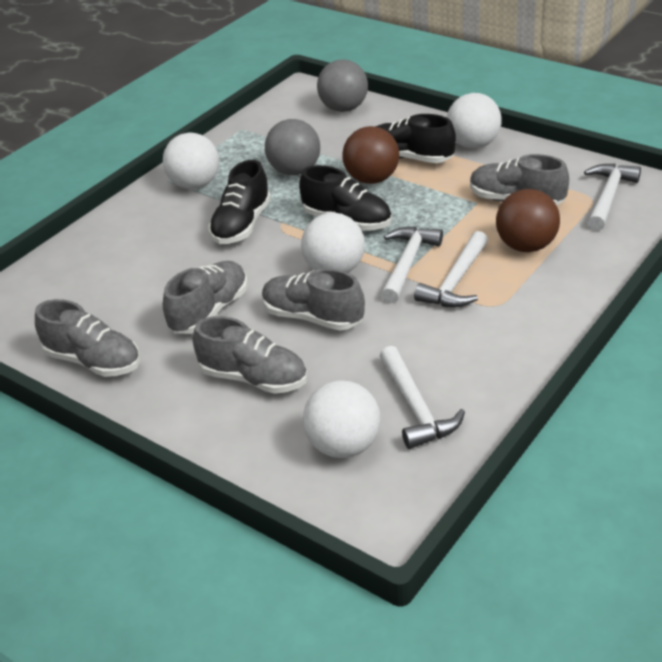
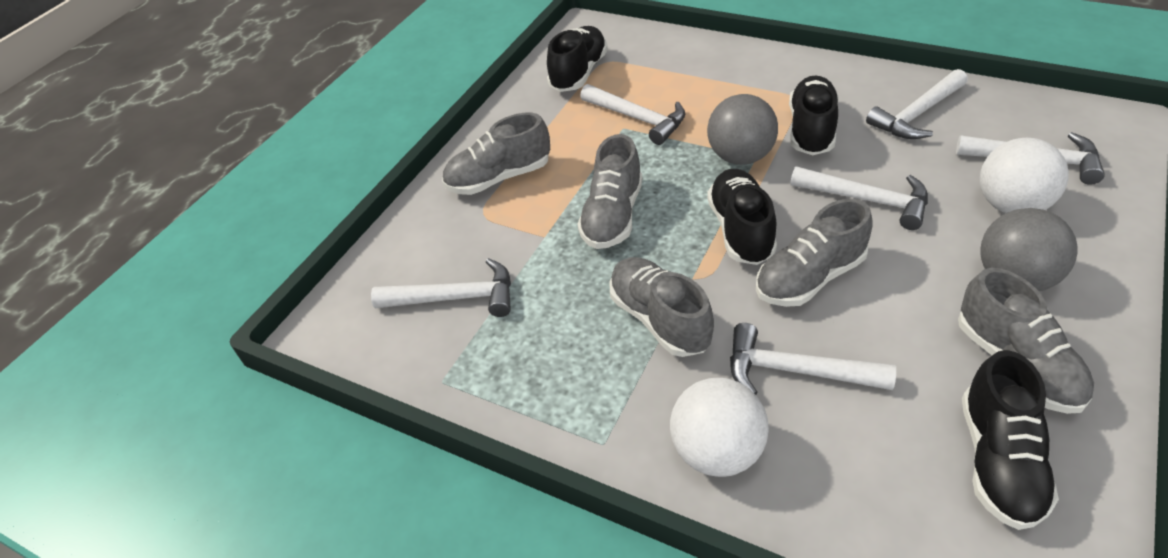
black shoe: 3 -> 4
brown ball: 2 -> 0
white ball: 4 -> 2
white hammer: 4 -> 6

